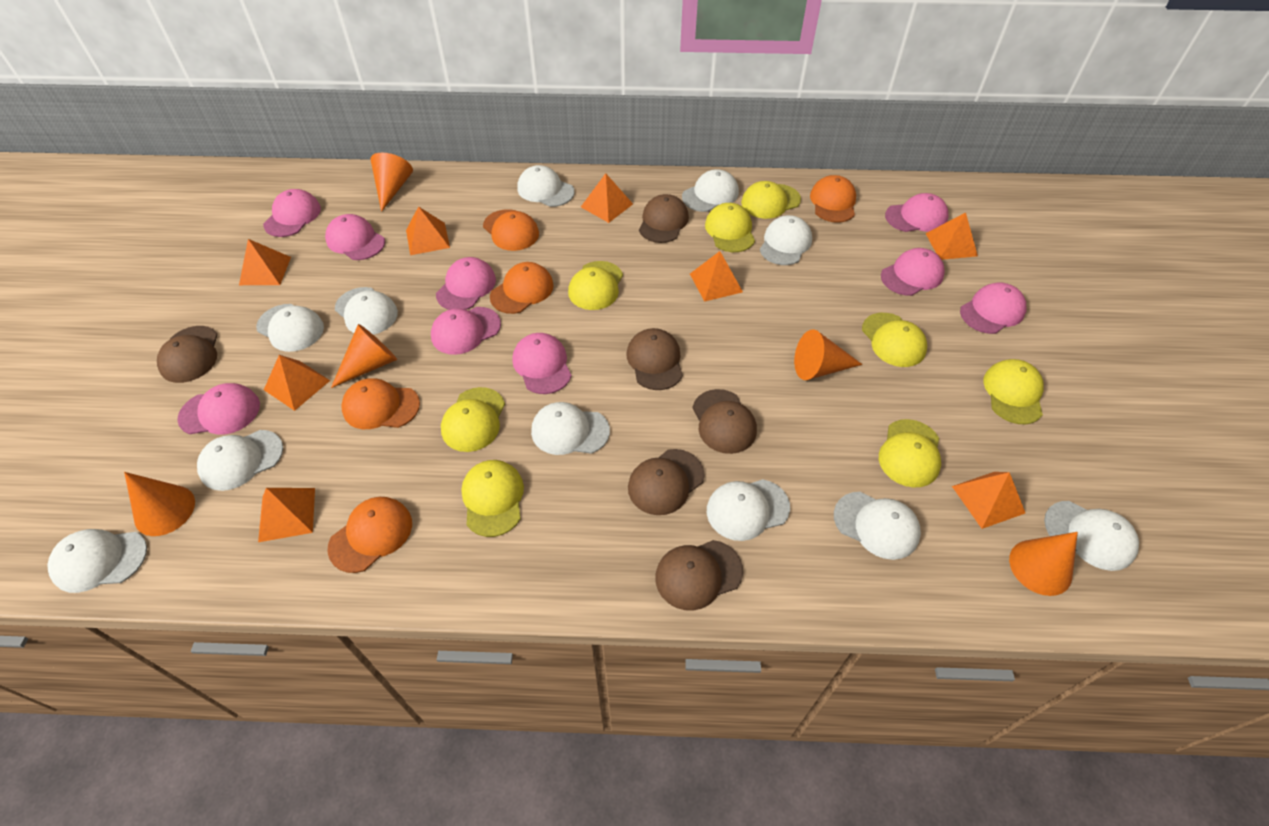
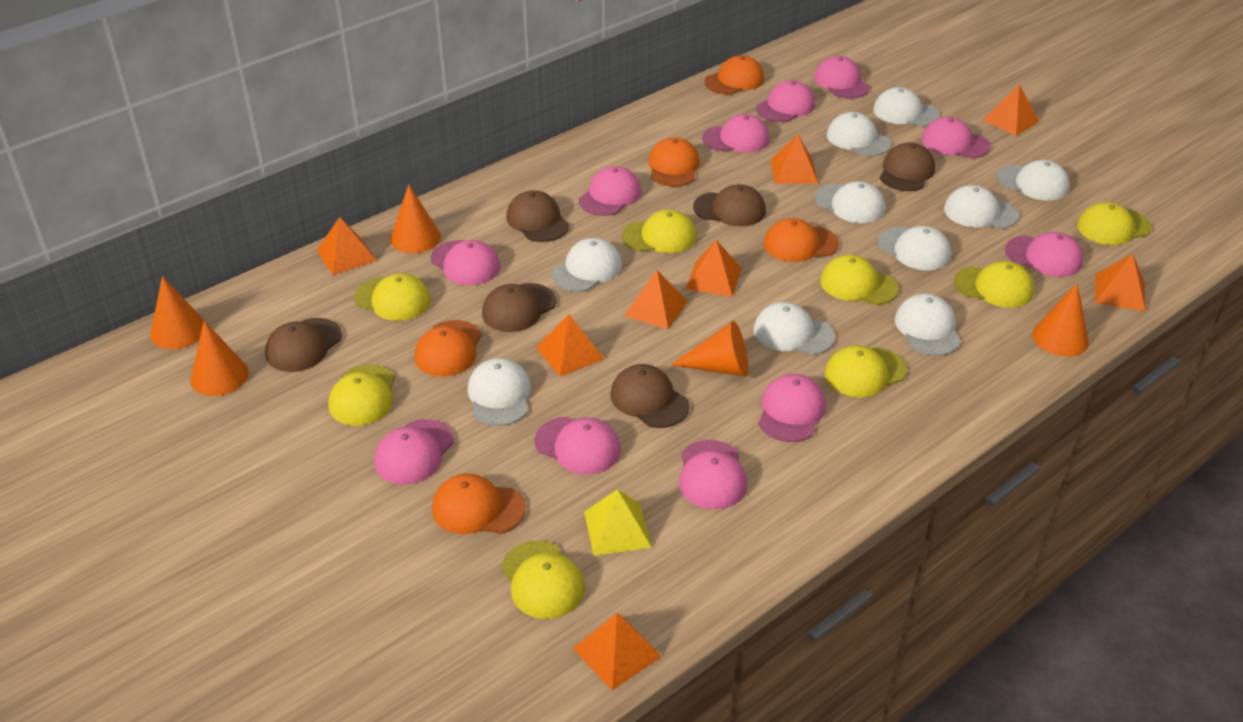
pink cap: 9 -> 11
white cap: 11 -> 10
yellow pyramid: 0 -> 1

